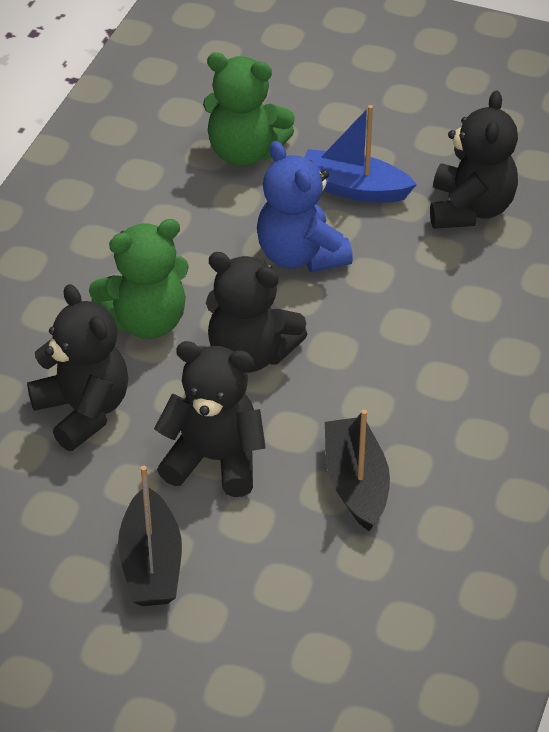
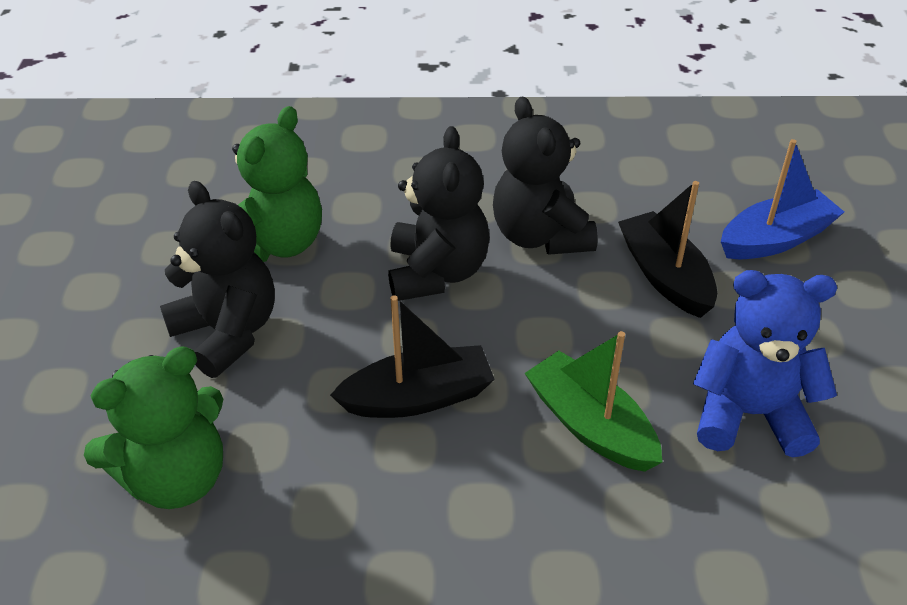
black teddy bear: 4 -> 3
green boat: 0 -> 1

